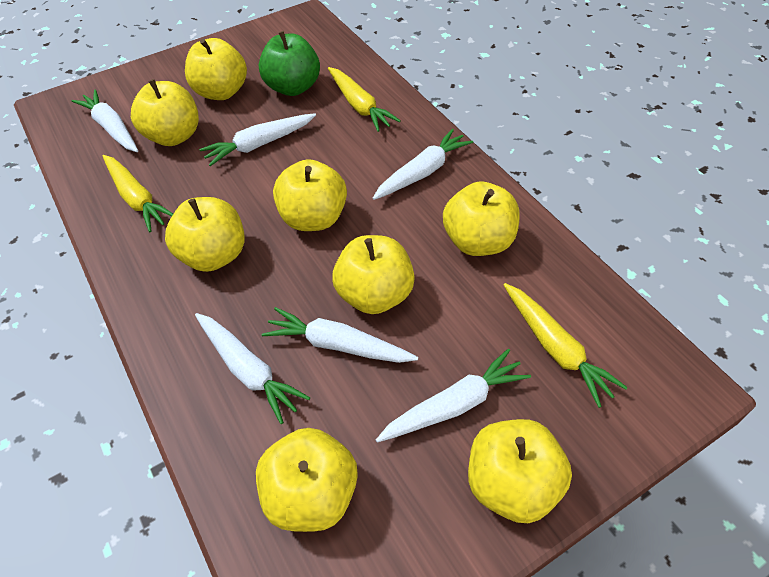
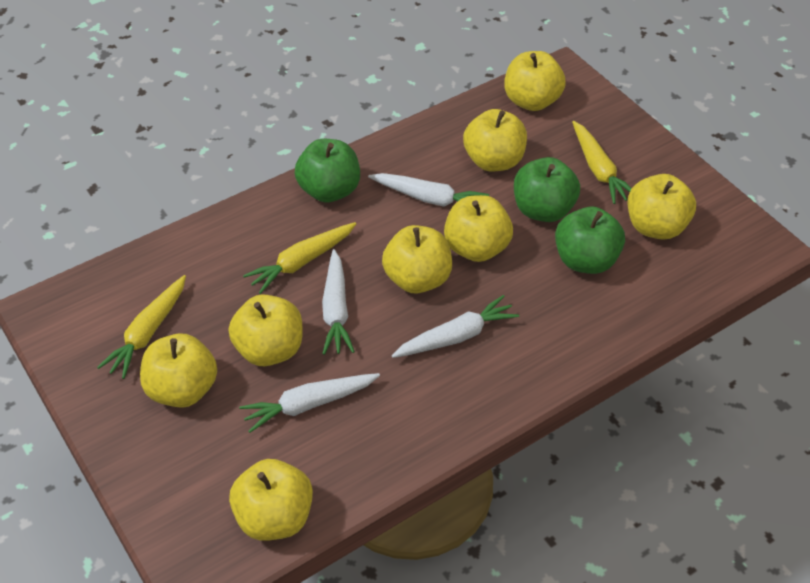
green apple: 1 -> 3
white carrot: 6 -> 4

